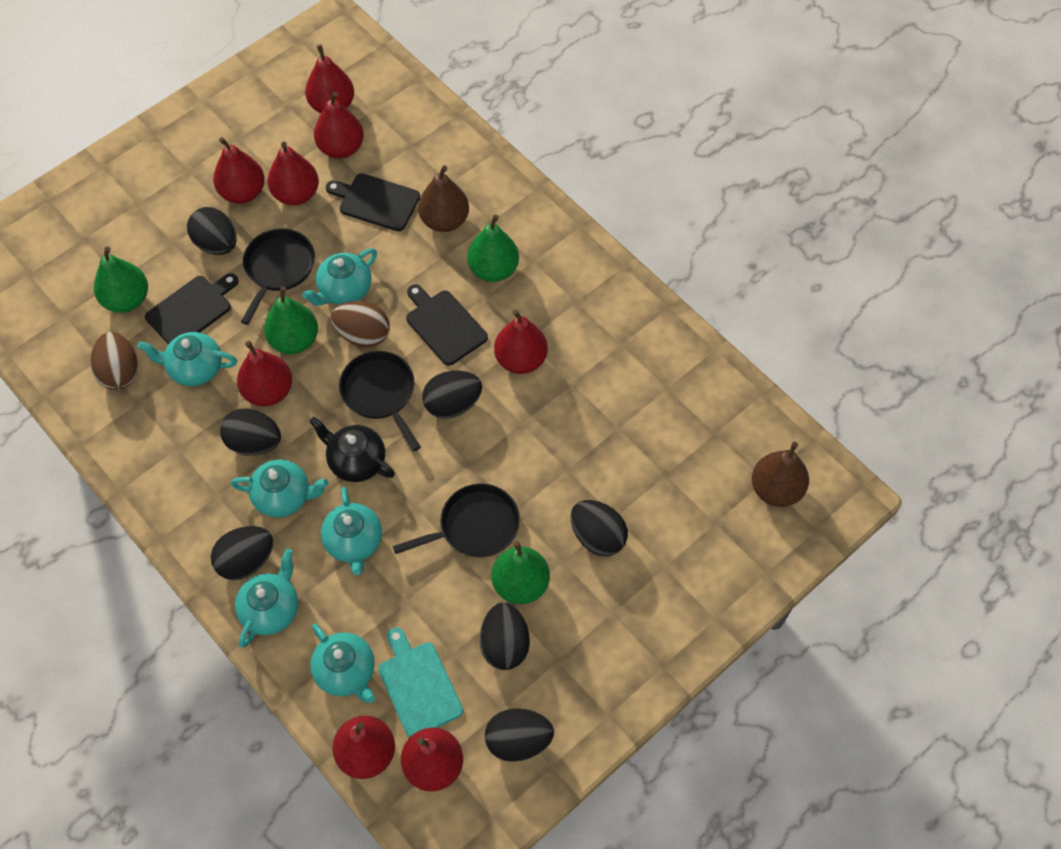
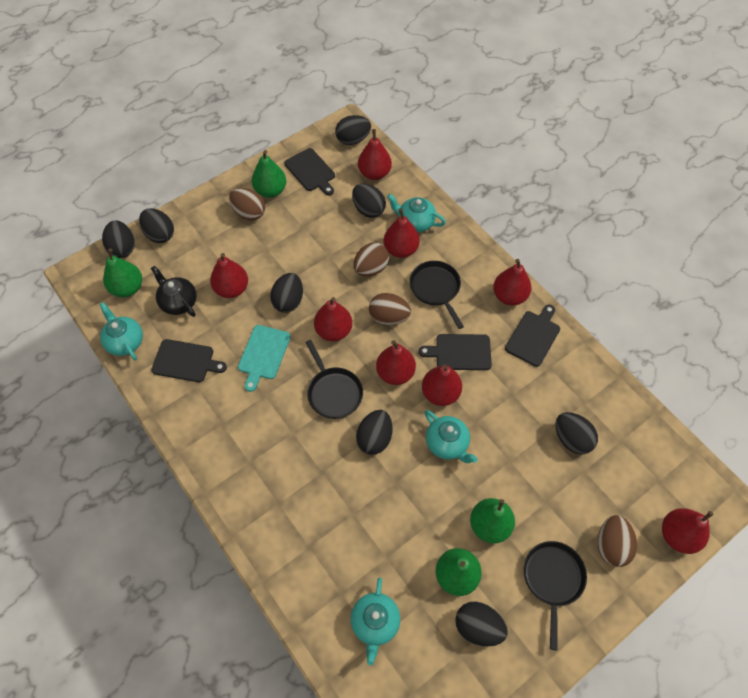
black cutting board: 3 -> 4
black egg: 7 -> 8
brown egg: 2 -> 4
brown pear: 2 -> 0
turquoise teapot: 6 -> 4

